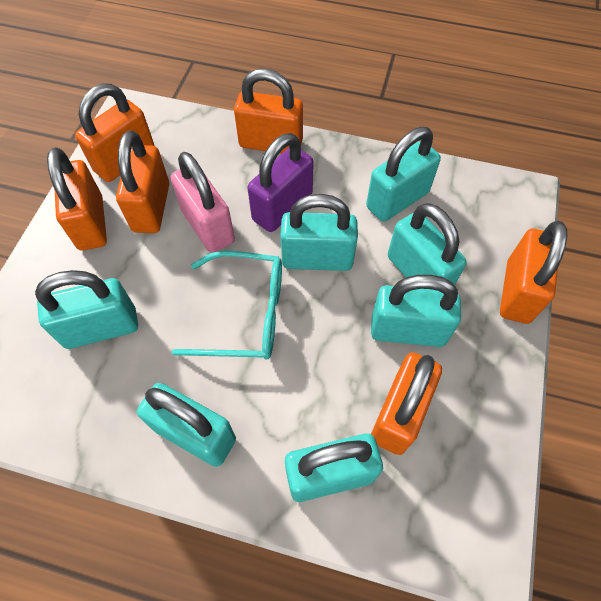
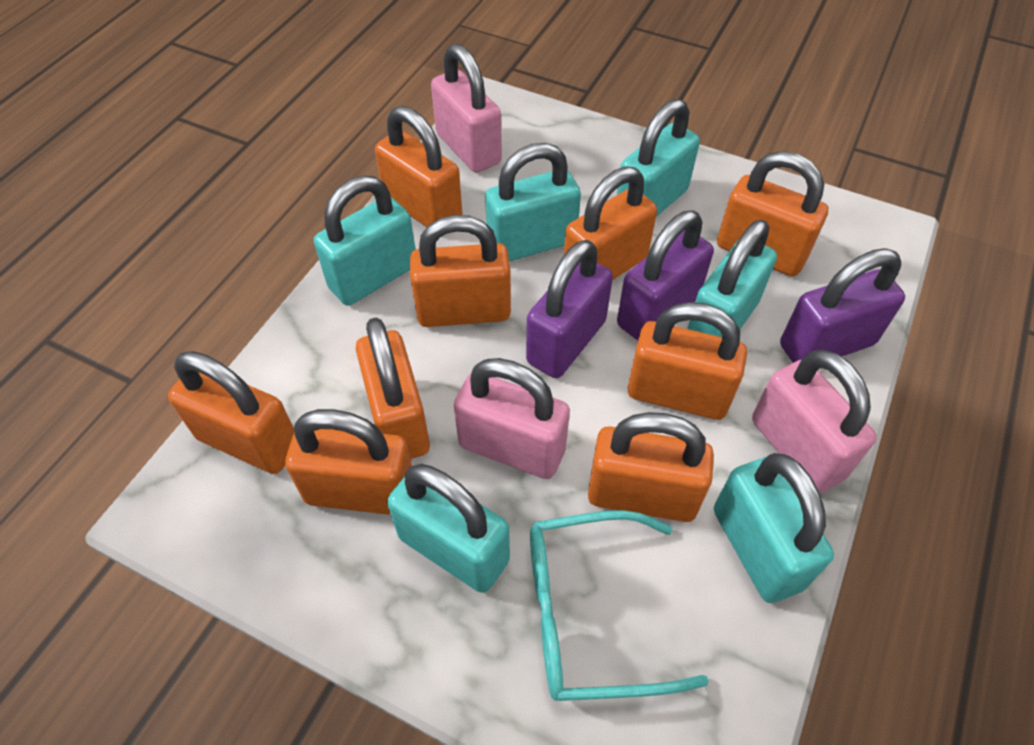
orange padlock: 6 -> 9
pink padlock: 1 -> 3
purple padlock: 1 -> 3
turquoise padlock: 7 -> 6

